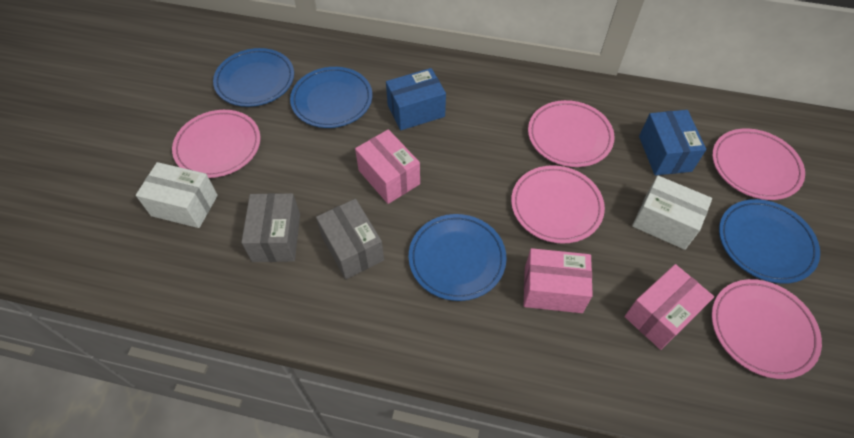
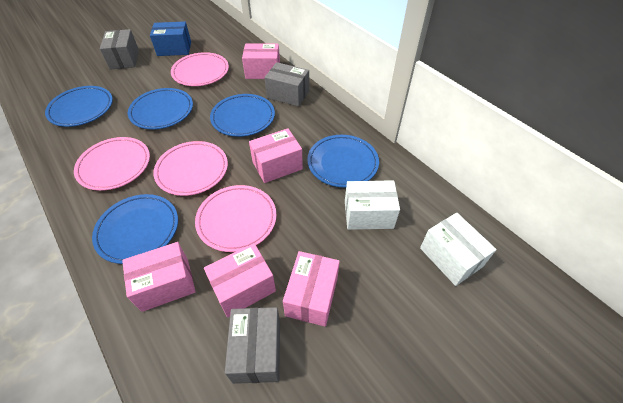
blue box: 2 -> 1
blue plate: 4 -> 5
grey box: 2 -> 3
pink box: 3 -> 5
pink plate: 5 -> 4

